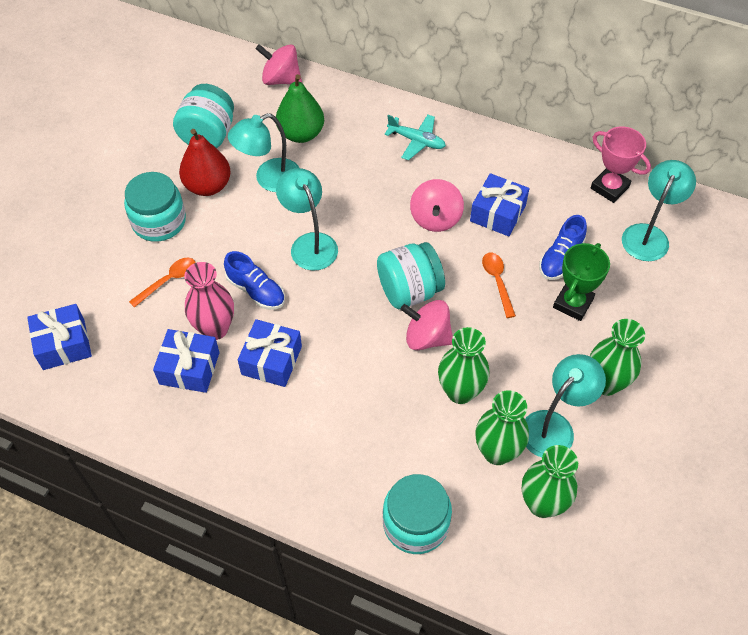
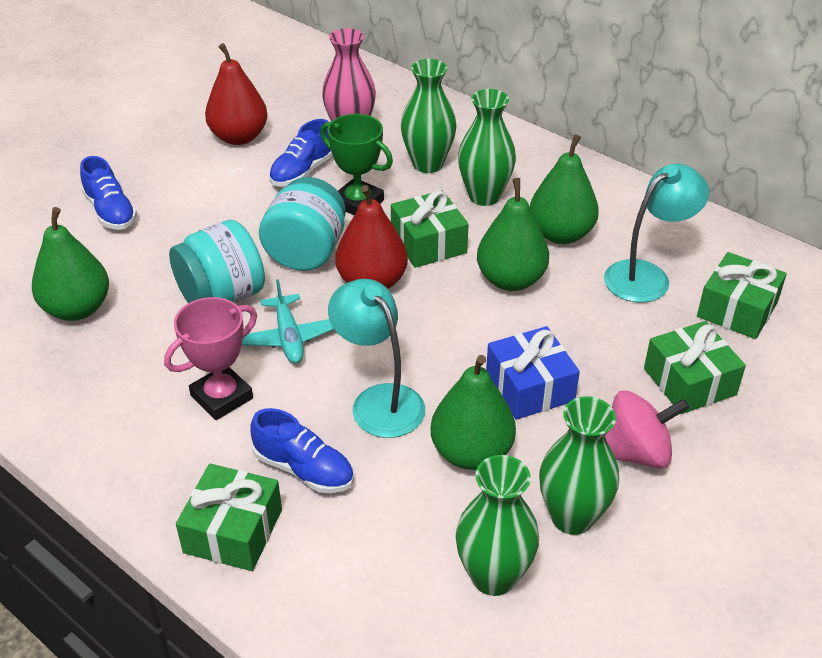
blue gift: 4 -> 1
blue shoe: 2 -> 3
green gift: 0 -> 4
green pear: 1 -> 4
orange spoon: 2 -> 0
pink spinning top: 3 -> 1
red pear: 1 -> 2
turquoise jar: 4 -> 2
turquoise lamp: 4 -> 2

